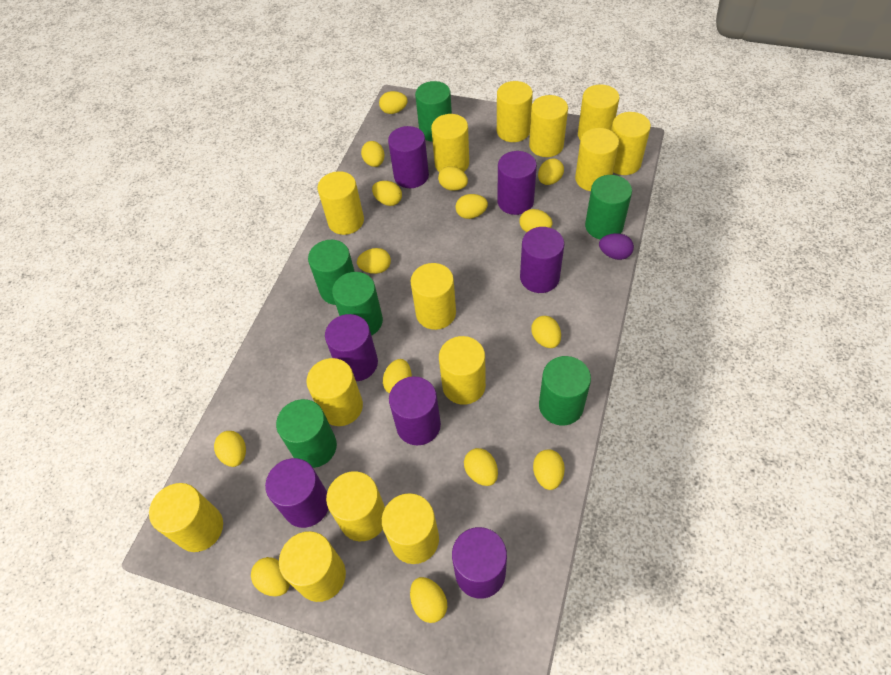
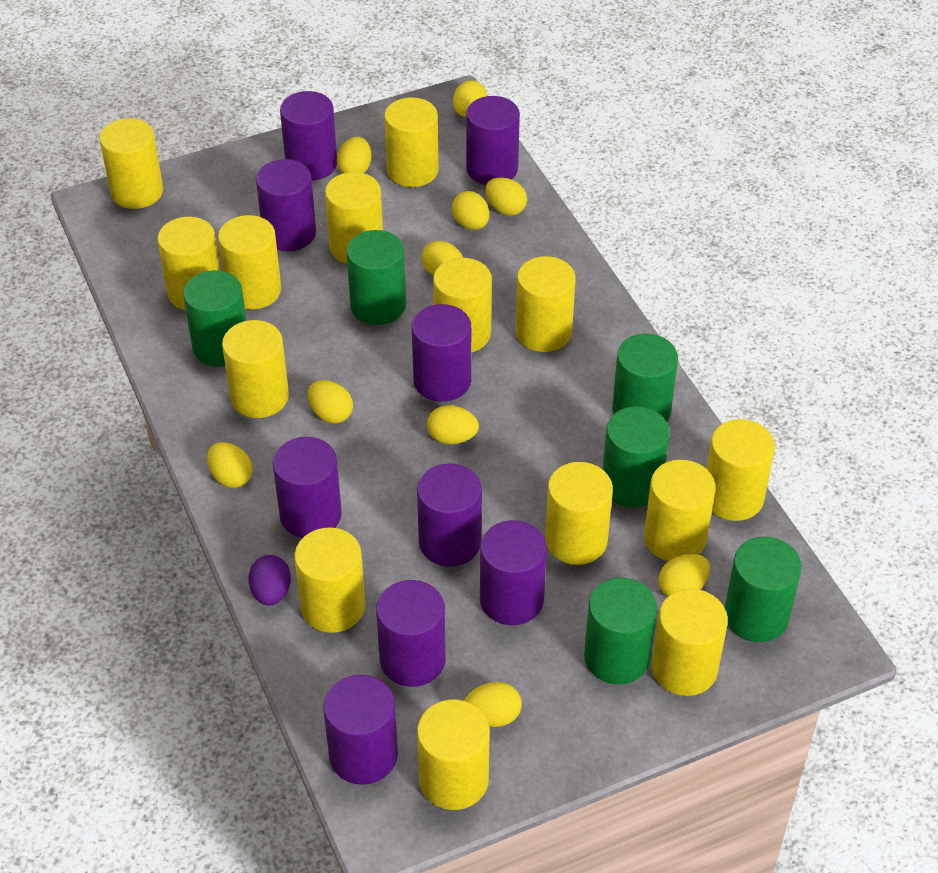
purple cylinder: 7 -> 9
yellow egg: 15 -> 10

